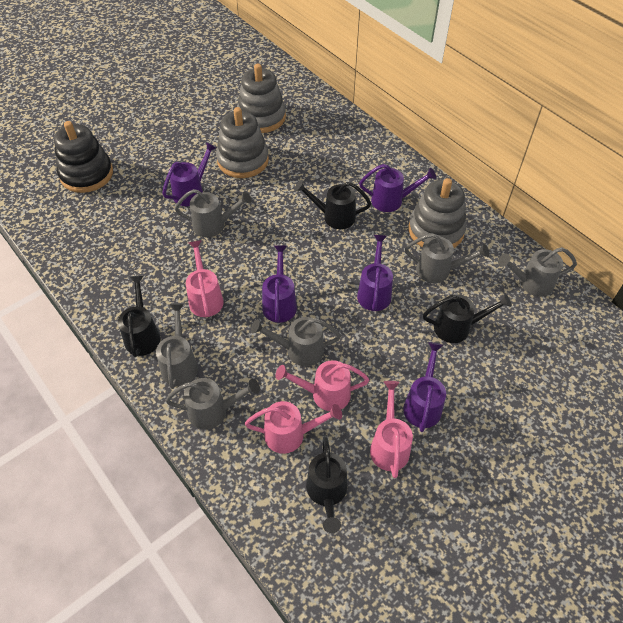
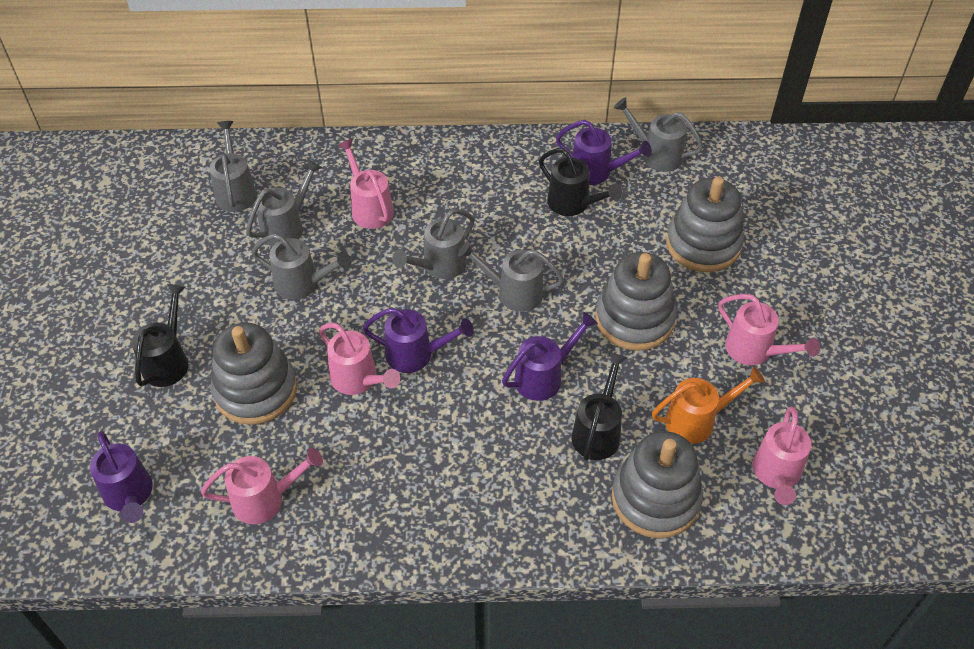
black stacking toy: 1 -> 0
black watering can: 4 -> 3
grey stacking toy: 3 -> 4
orange watering can: 0 -> 1
pink watering can: 4 -> 5
purple watering can: 5 -> 4

